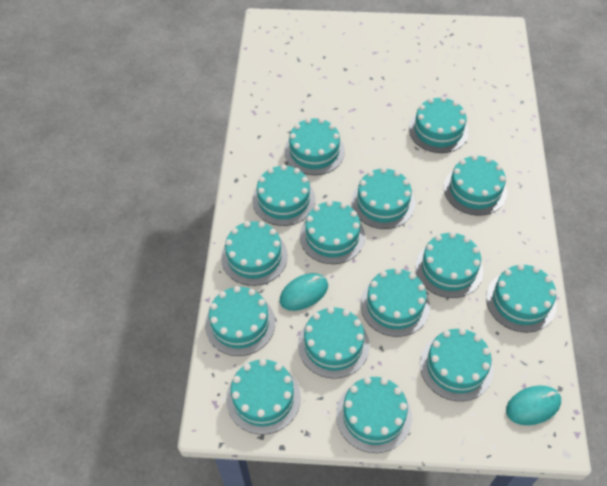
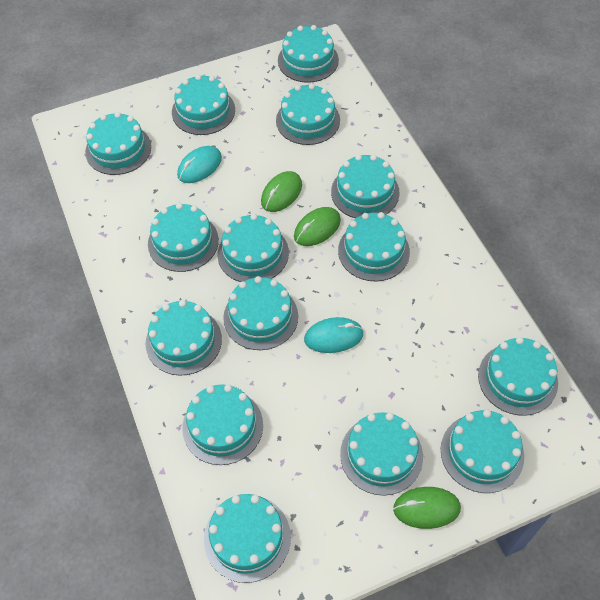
green mouse: 0 -> 3

